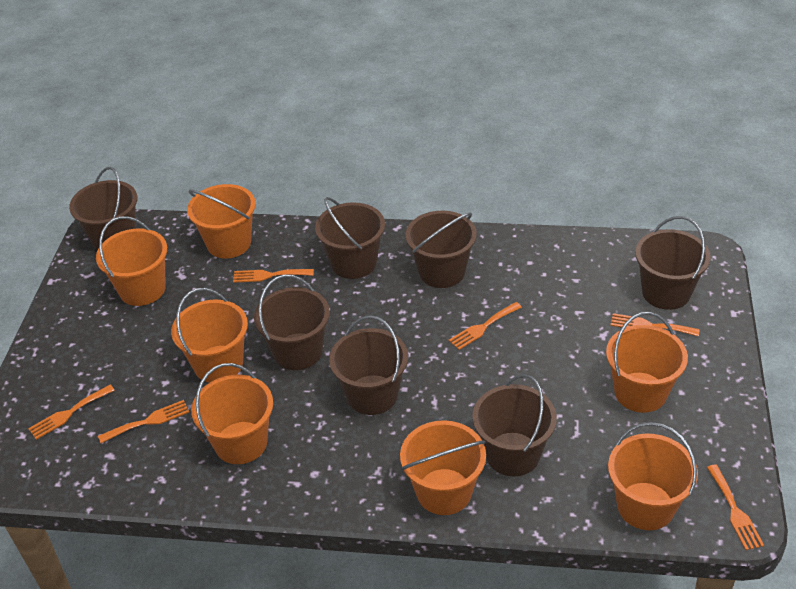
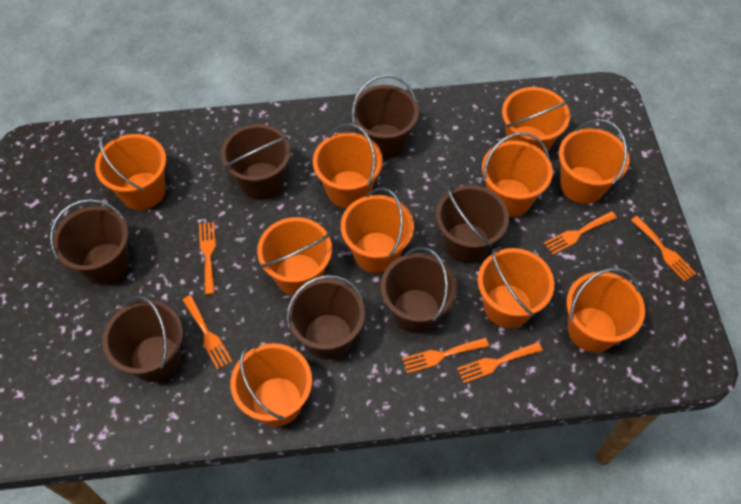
orange bucket: 7 -> 10

